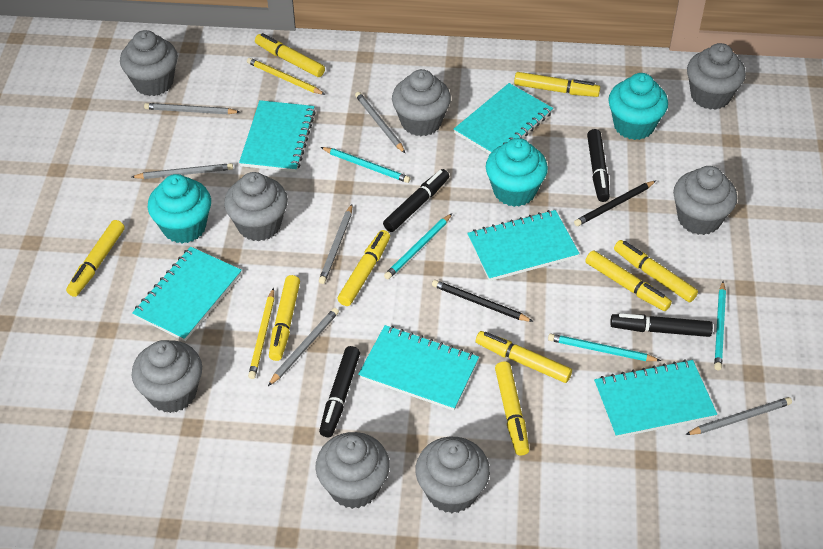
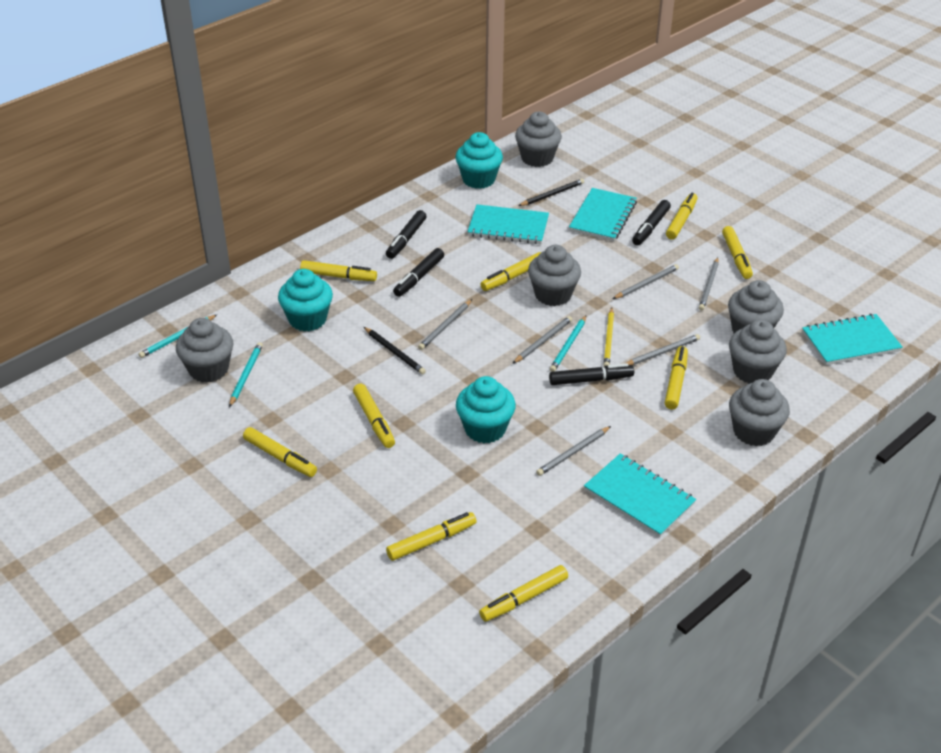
grey cupcake: 8 -> 6
turquoise notebook: 6 -> 4
turquoise pencil: 4 -> 3
yellow pencil: 2 -> 1

